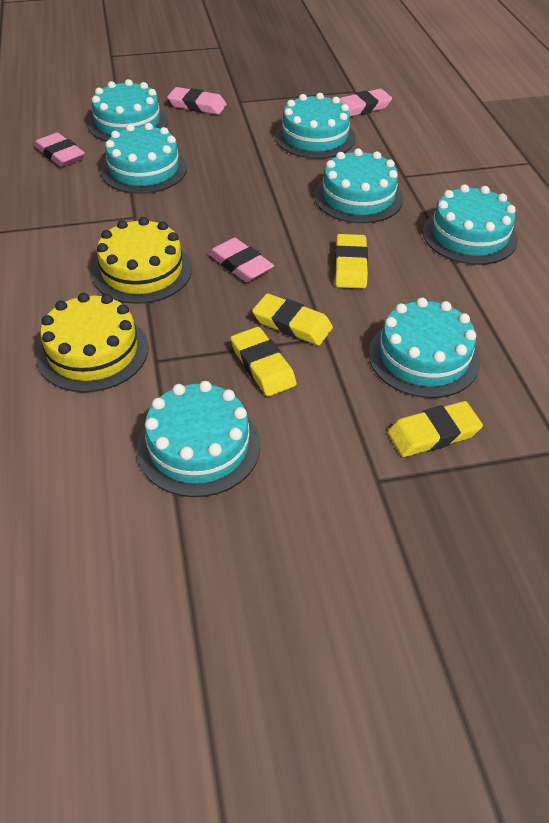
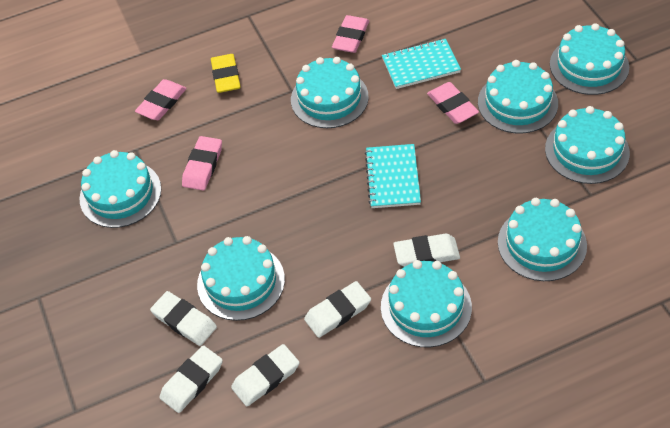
turquoise cake: 7 -> 8
turquoise notebook: 0 -> 2
white eraser: 0 -> 5
yellow cake: 2 -> 0
yellow eraser: 4 -> 1

